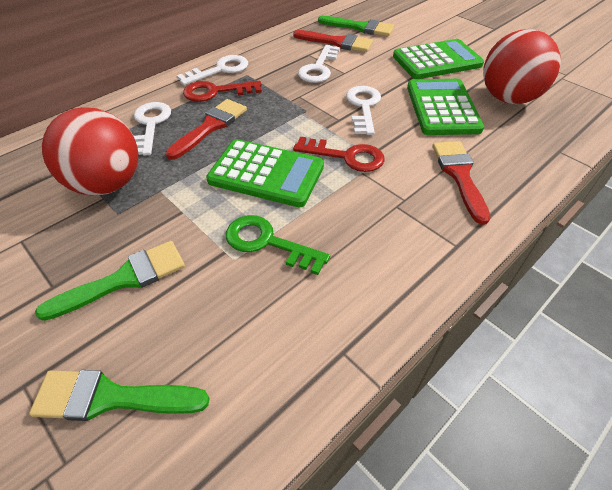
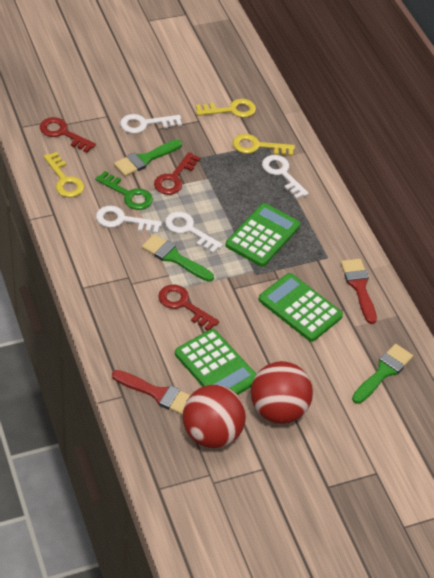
red brush: 3 -> 2
red key: 2 -> 3
yellow key: 0 -> 3

